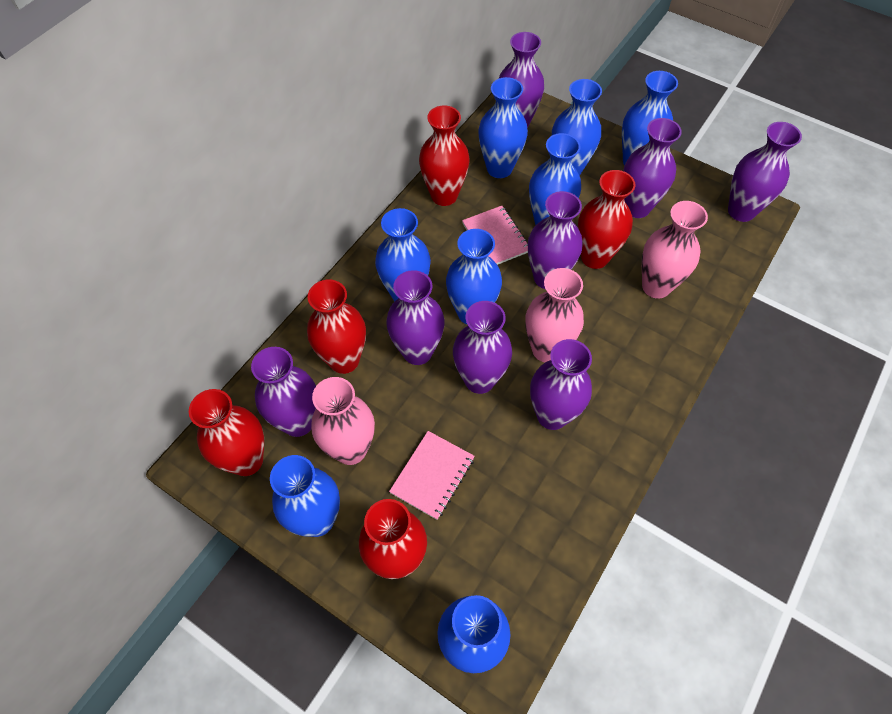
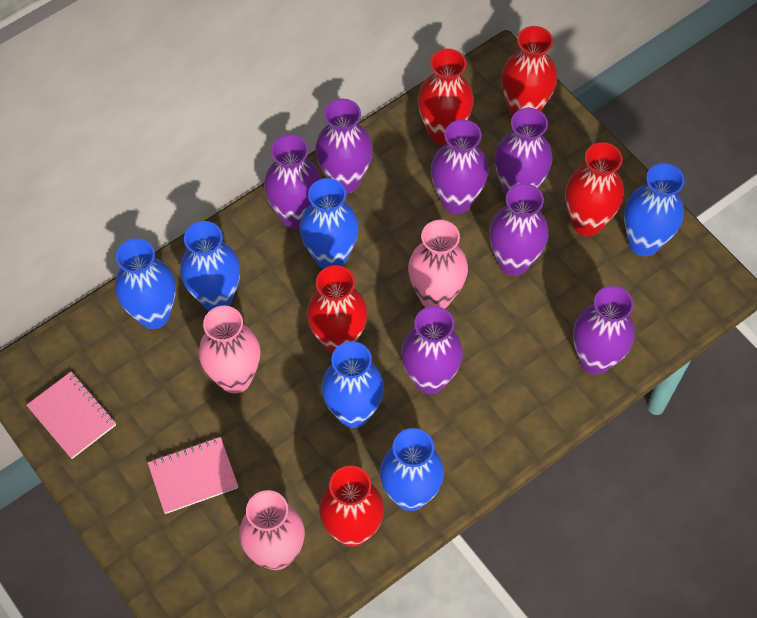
blue vase: 8 -> 6
purple vase: 8 -> 7

